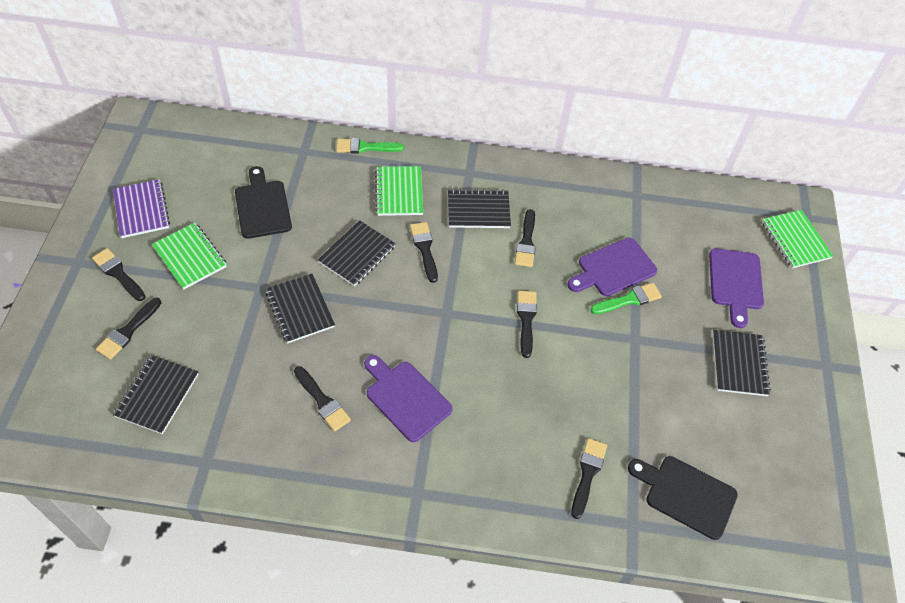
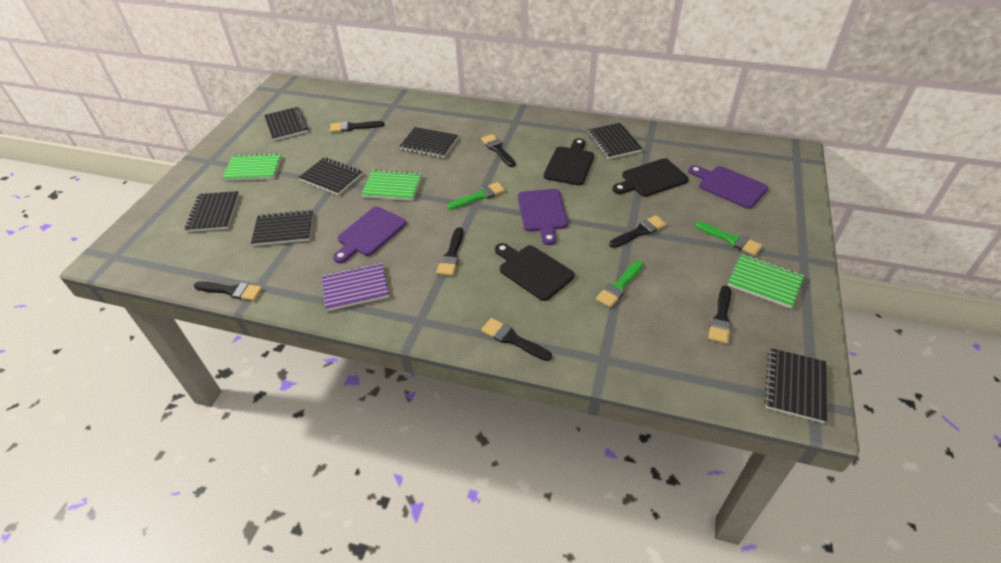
black cutting board: 2 -> 3
black notebook: 5 -> 7
green brush: 2 -> 3

